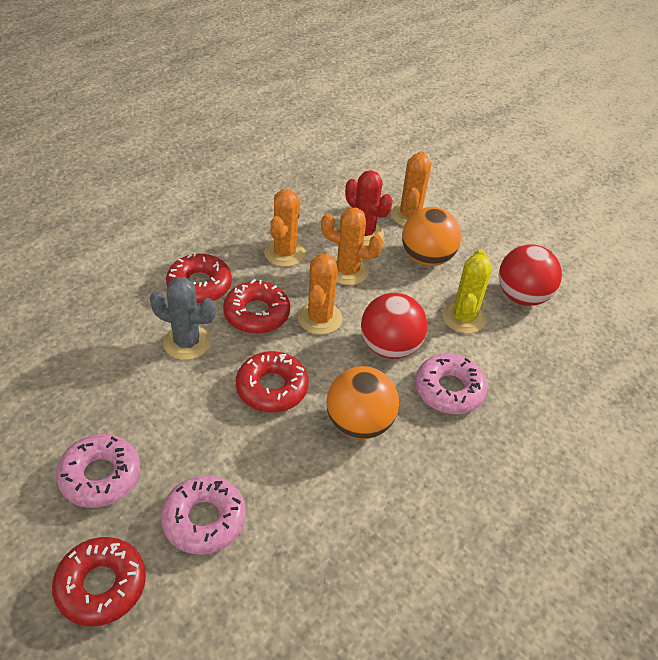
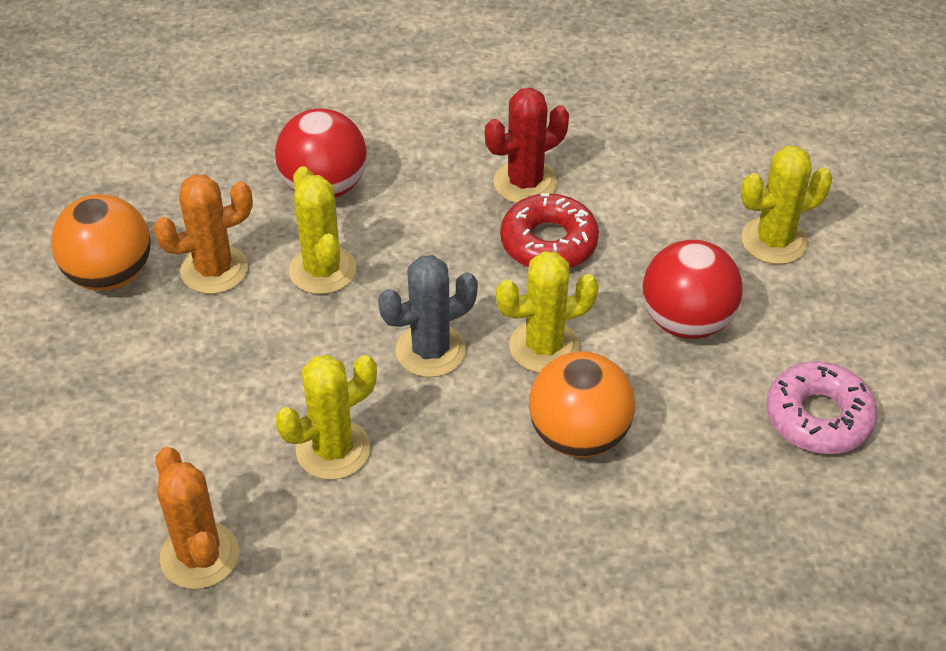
orange cactus: 4 -> 2
pink donut: 3 -> 1
red donut: 4 -> 1
yellow cactus: 1 -> 4

